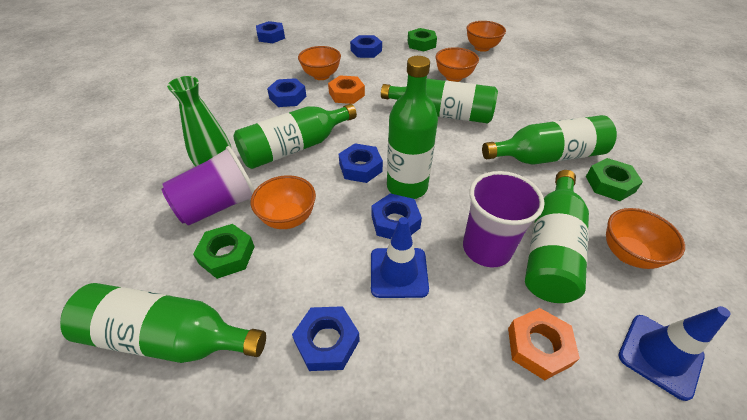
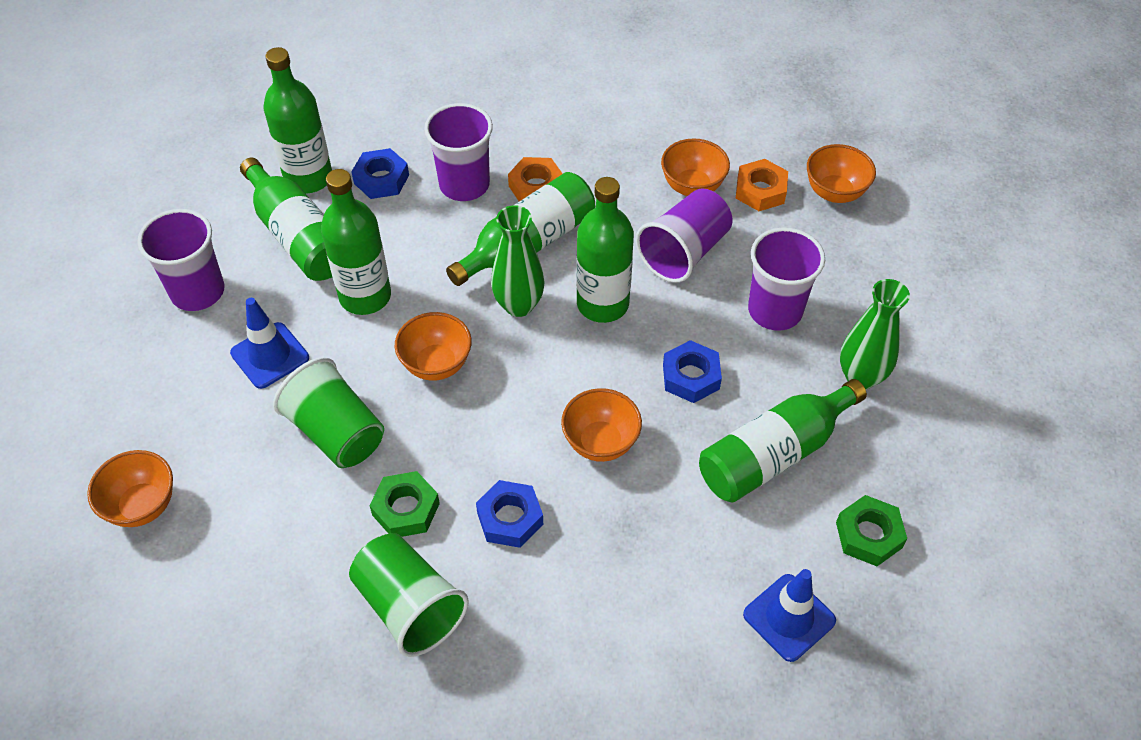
blue nut: 6 -> 3
green cup: 0 -> 2
green nut: 3 -> 2
green vase: 1 -> 2
purple cup: 2 -> 4

